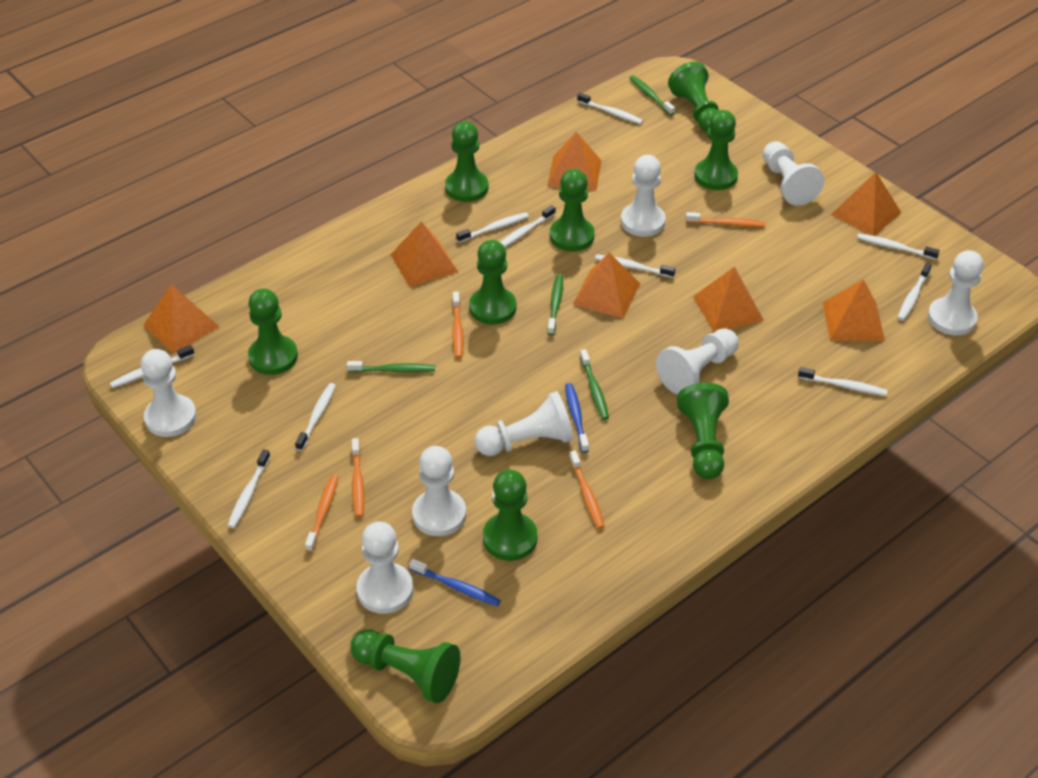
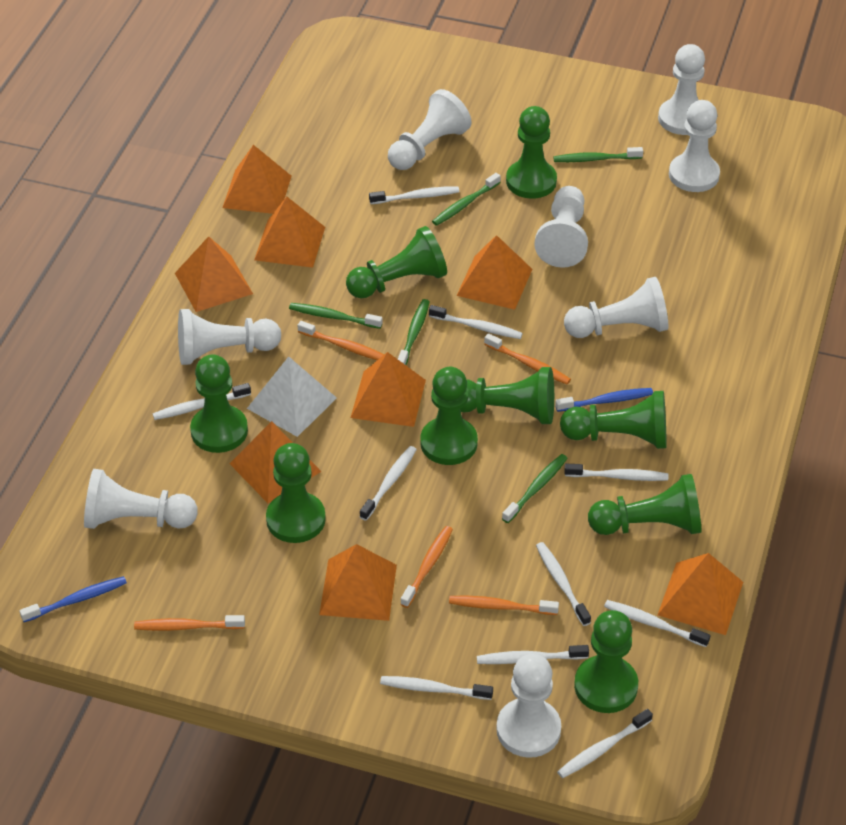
green toothbrush: 4 -> 5
orange pyramid: 7 -> 8
white pyramid: 0 -> 1

